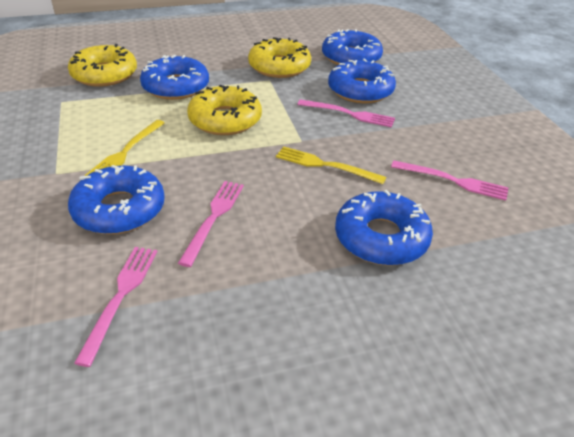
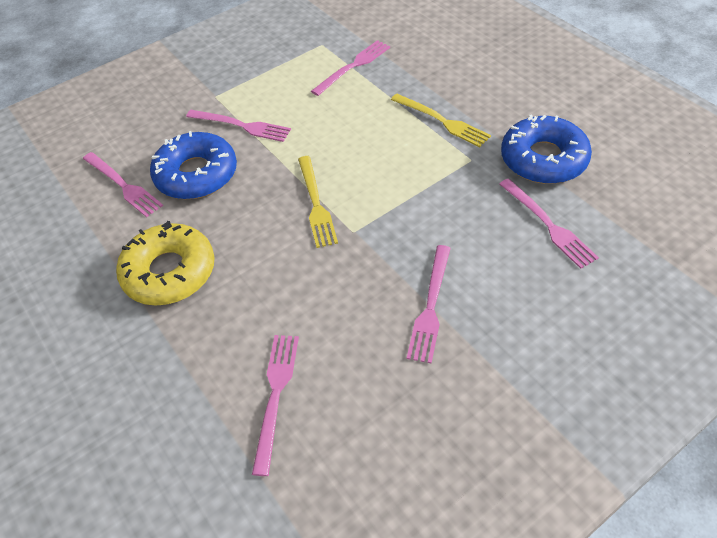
blue donut: 5 -> 2
pink fork: 4 -> 6
yellow donut: 3 -> 1

